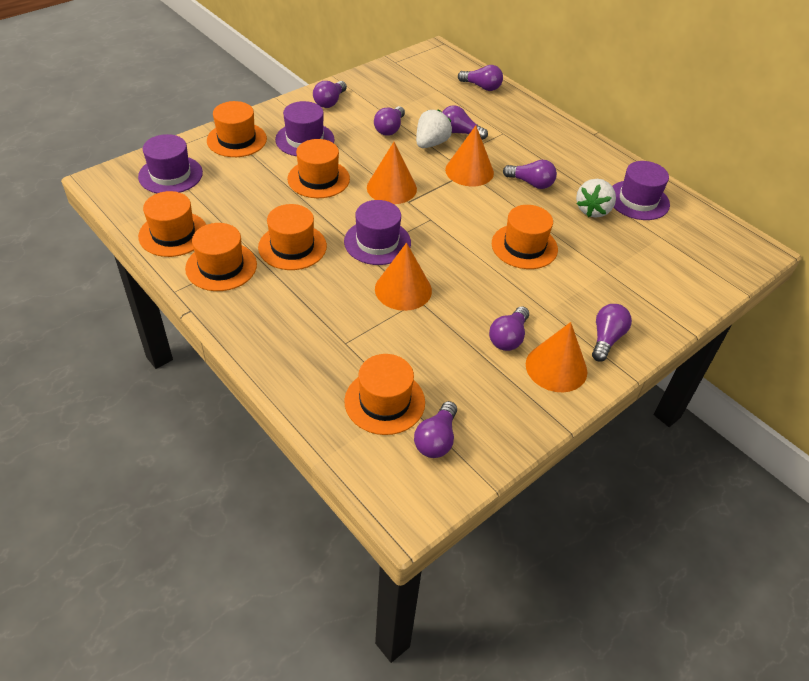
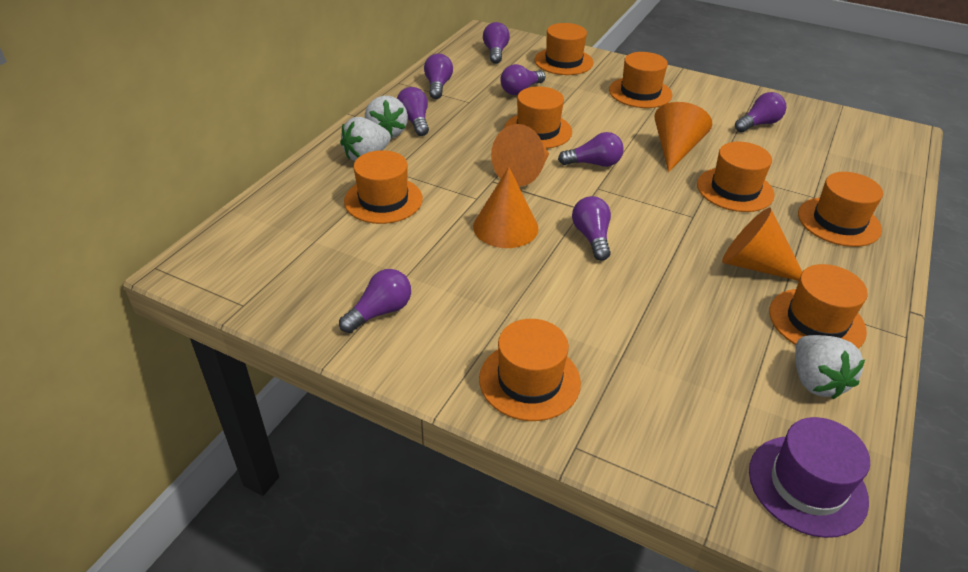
orange hat: 7 -> 8
purple hat: 4 -> 1
white strawberry: 2 -> 3

